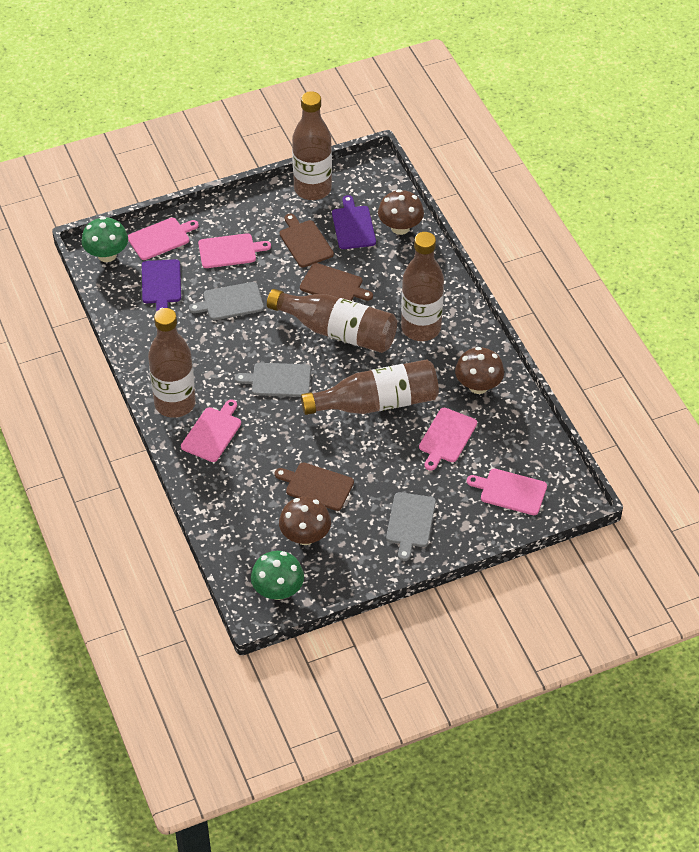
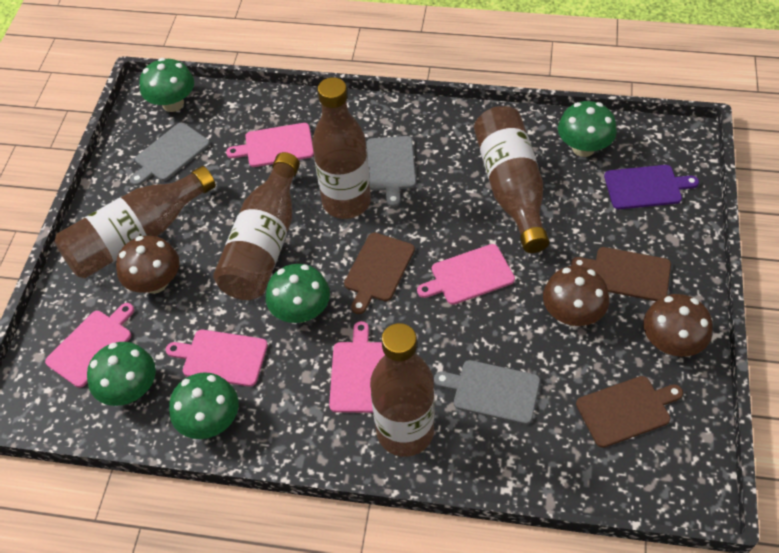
green mushroom: 2 -> 5
purple cutting board: 2 -> 1

